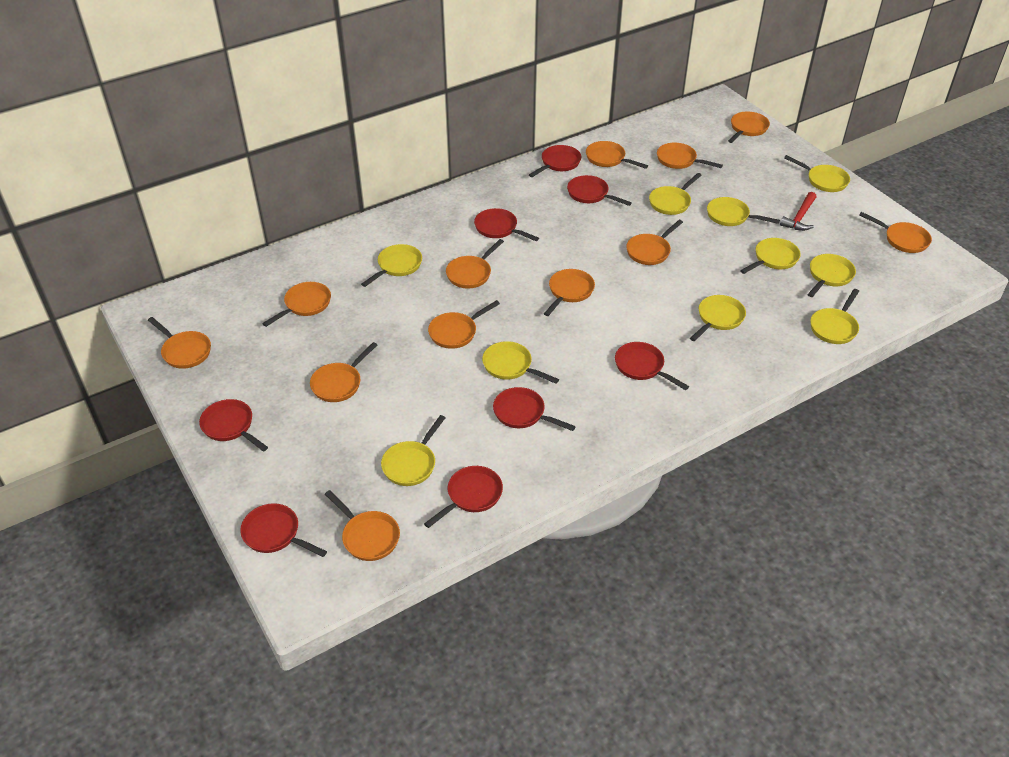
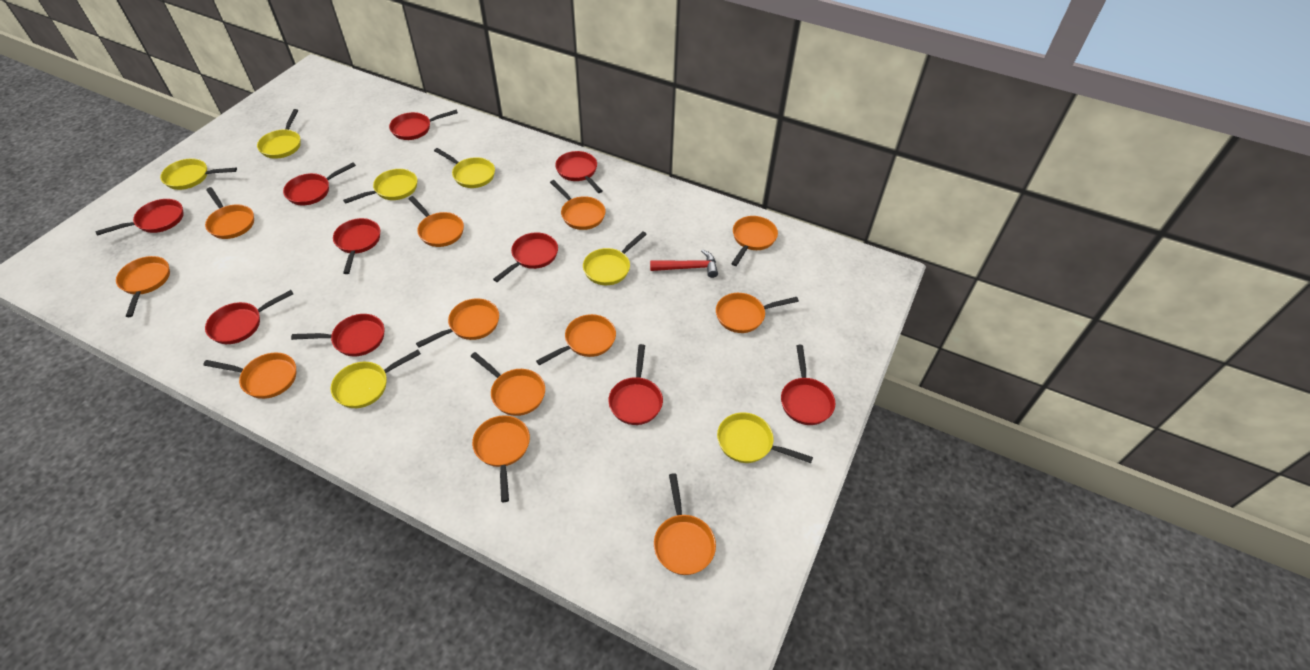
red pan: 8 -> 10
yellow pan: 10 -> 7

